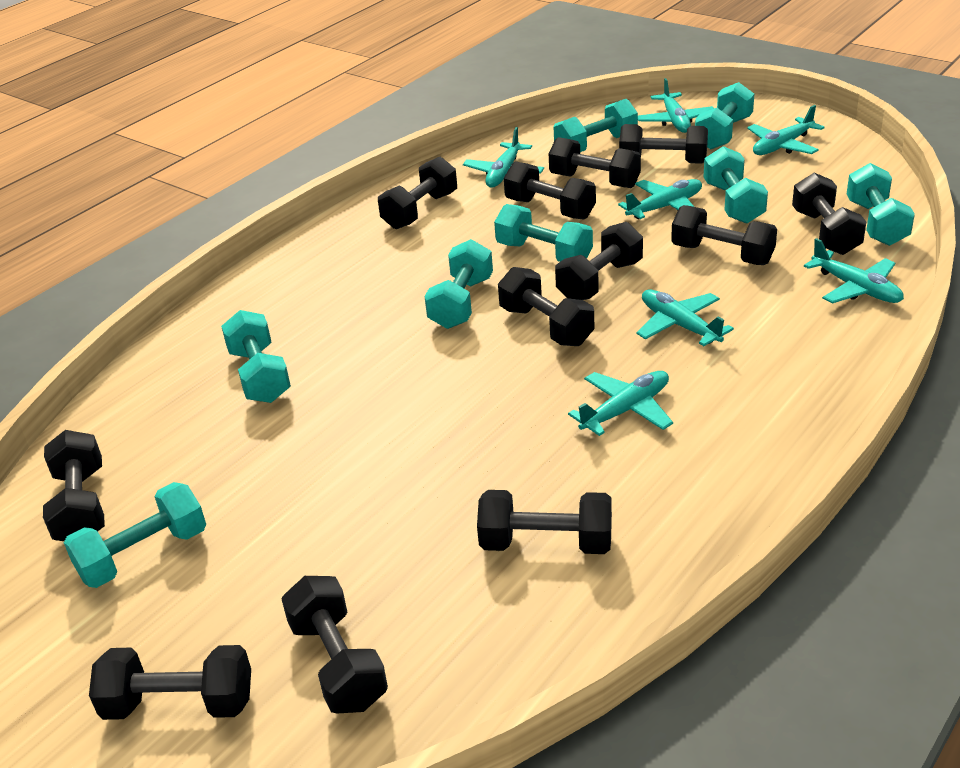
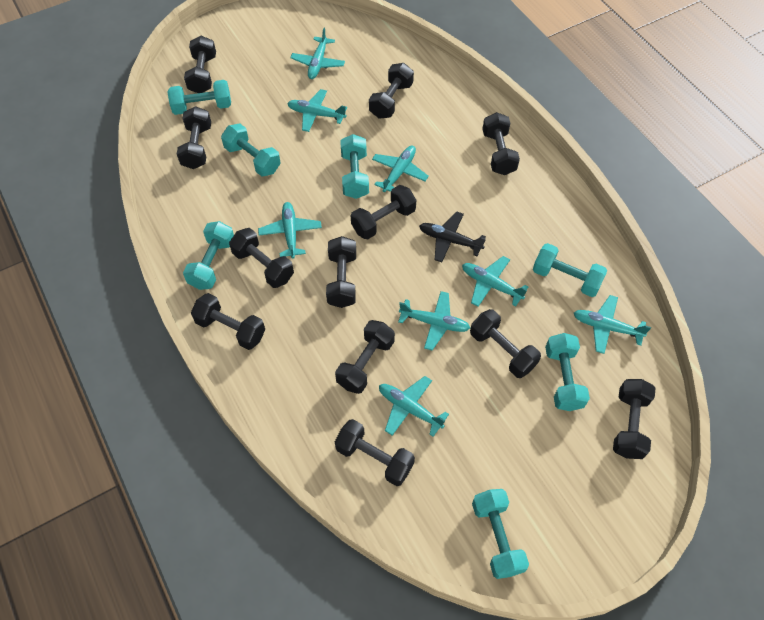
black plane: 0 -> 1
turquoise dumbbell: 8 -> 7
turquoise plane: 7 -> 8

